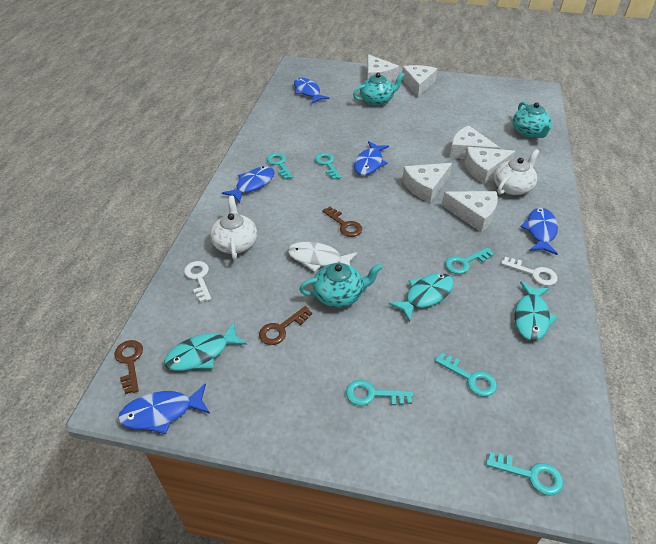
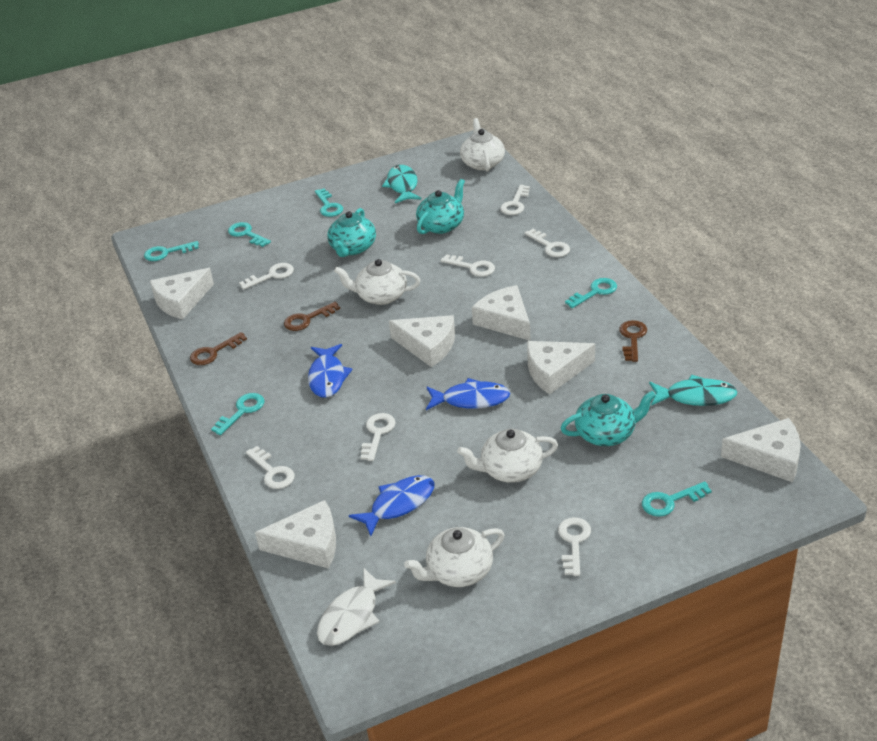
blue fish: 5 -> 3
turquoise fish: 3 -> 2
white key: 2 -> 7
white teapot: 2 -> 4

